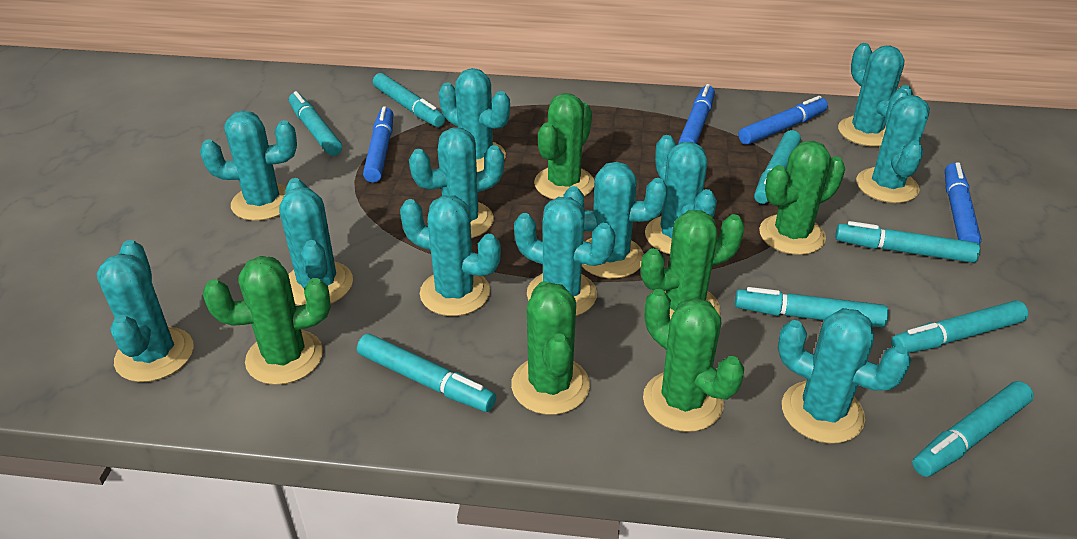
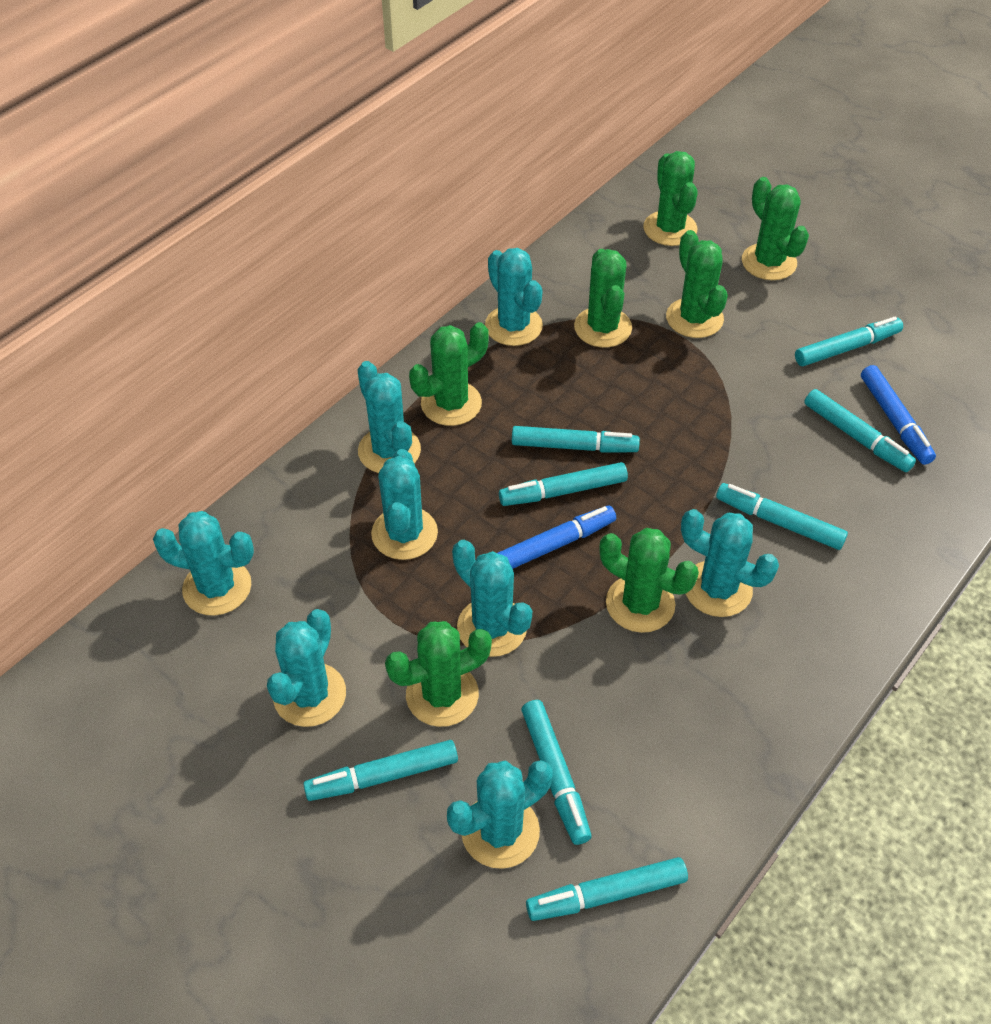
blue marker: 4 -> 2
green cactus: 6 -> 7
turquoise cactus: 12 -> 8

